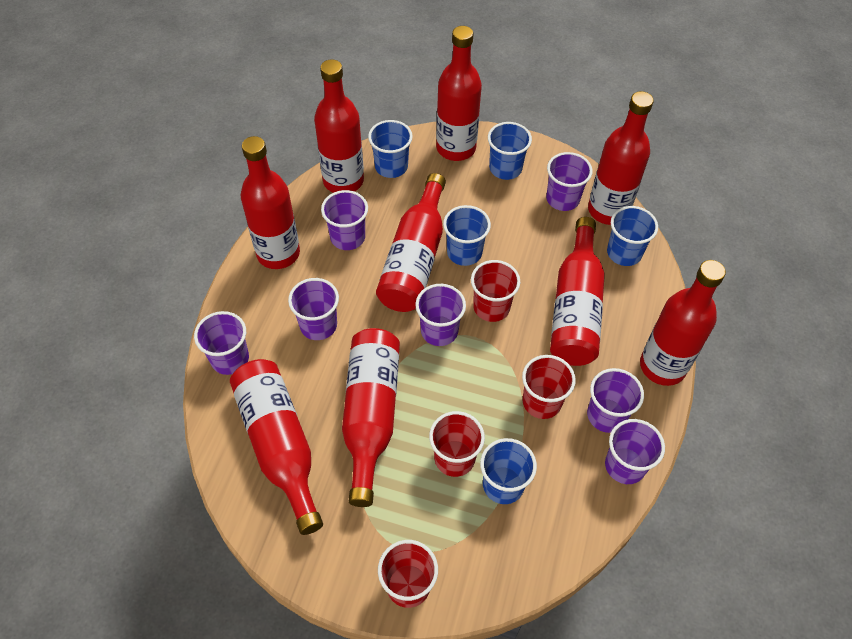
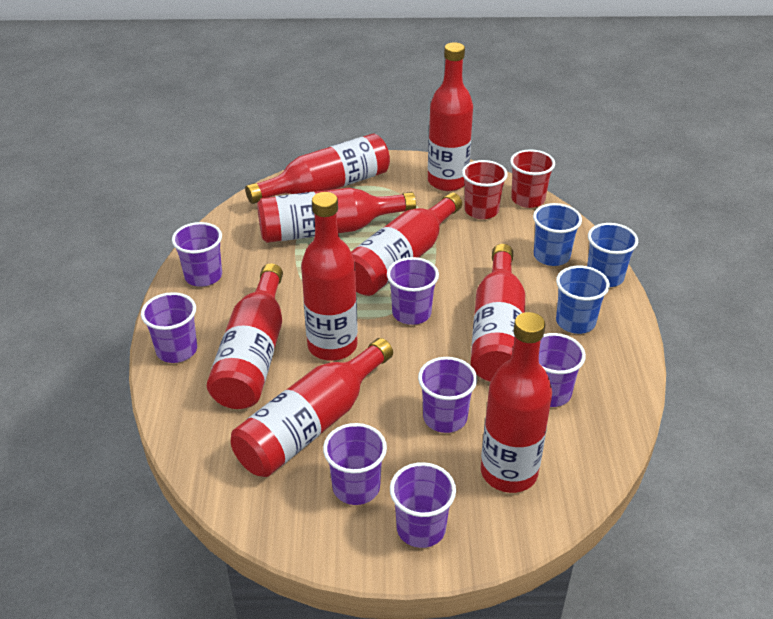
blue cup: 5 -> 3
red cup: 4 -> 2

